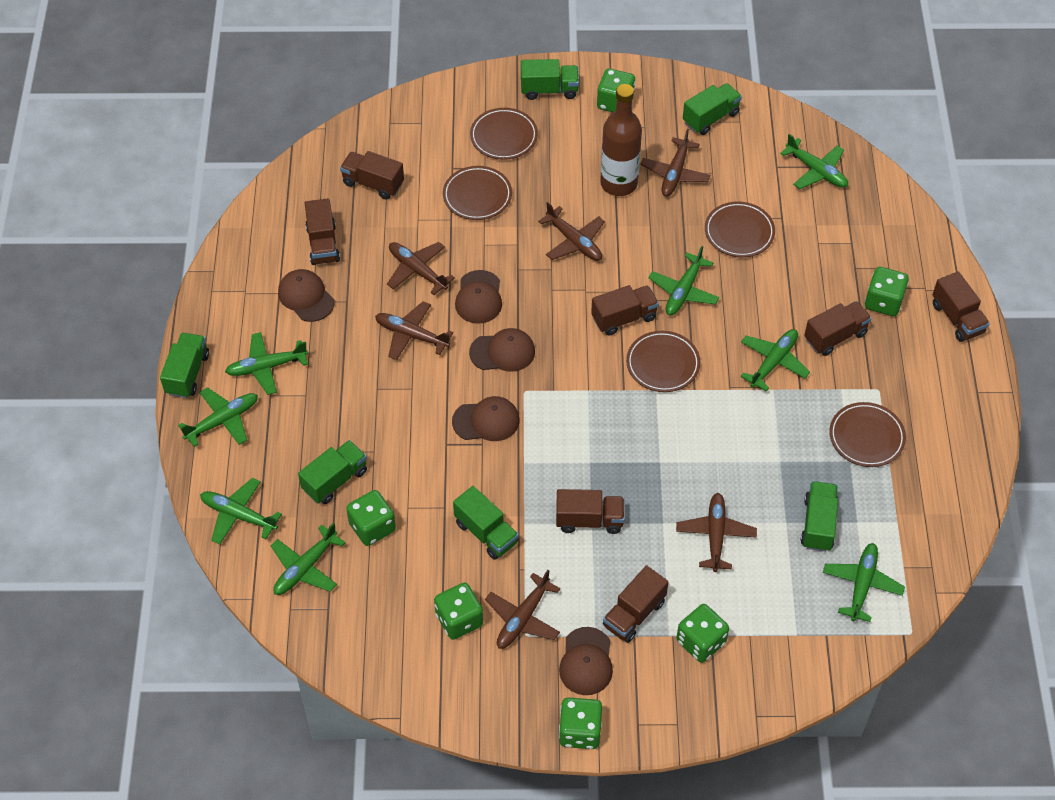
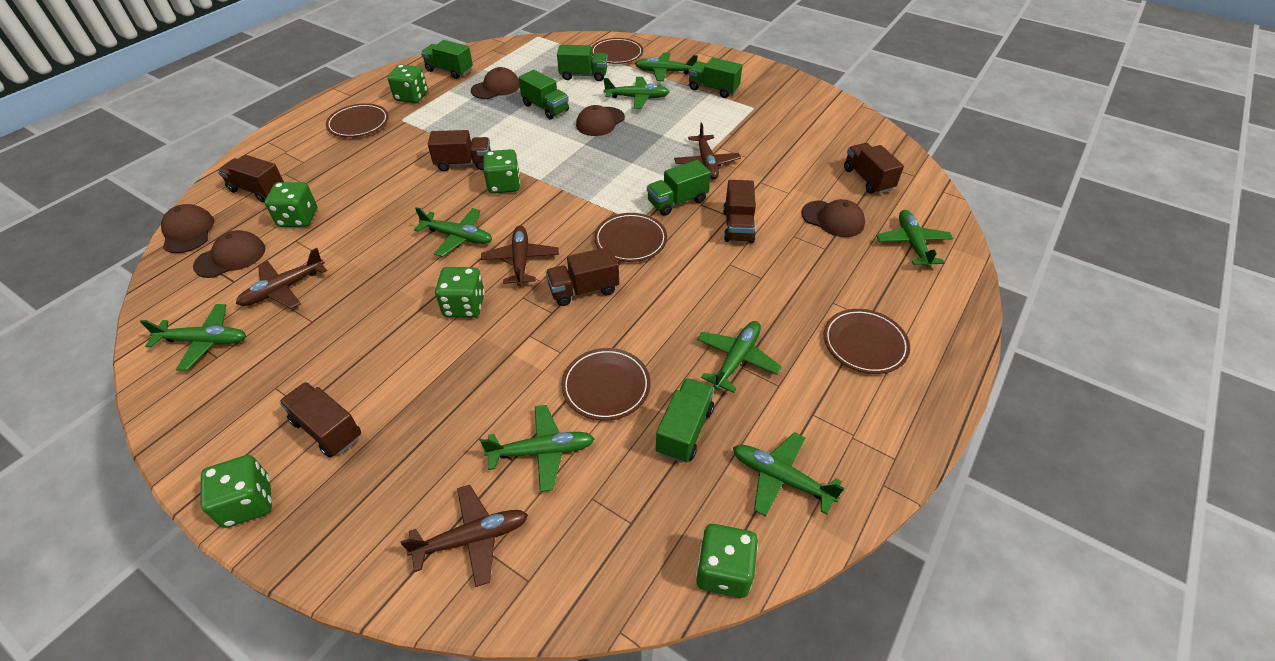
brown bottle: 1 -> 0
brown plane: 6 -> 4
brown truck: 7 -> 6

